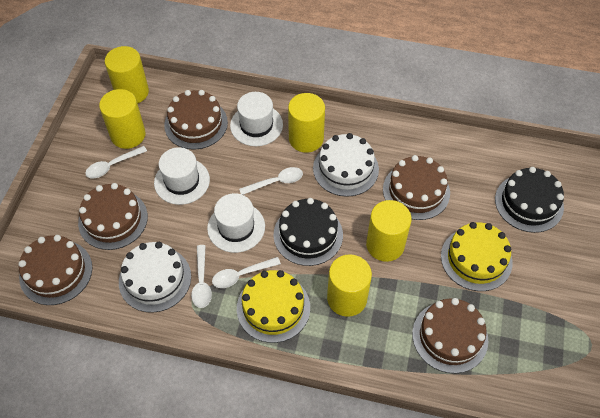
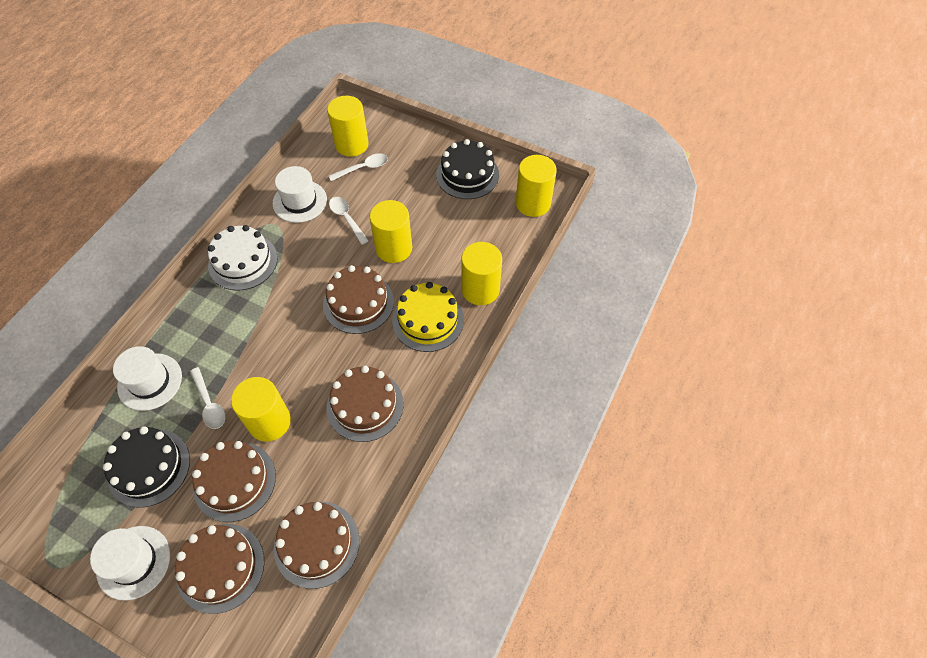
white cake: 2 -> 1
white spoon: 4 -> 3
yellow cake: 2 -> 1

